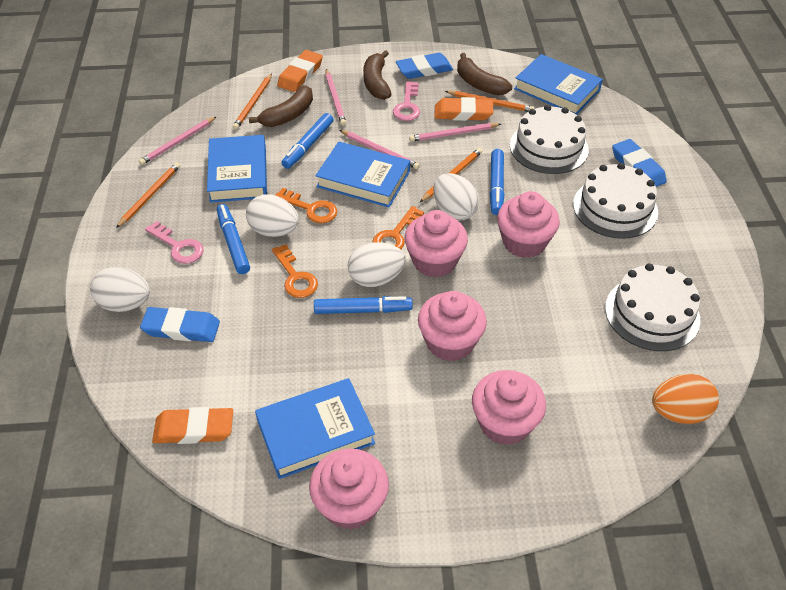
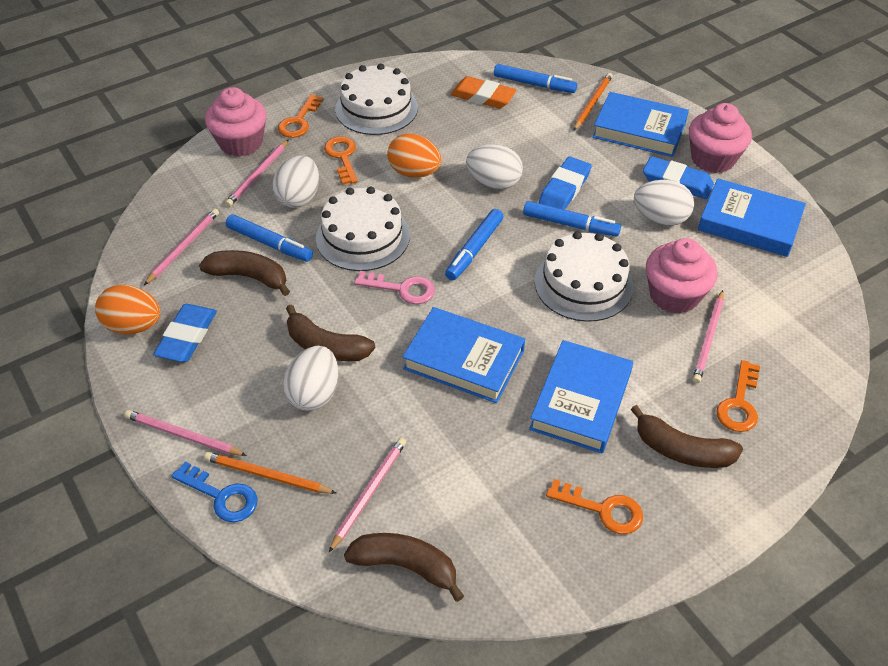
blue key: 0 -> 1
brown banana: 3 -> 4
orange egg: 1 -> 2
orange eraser: 3 -> 1
orange key: 3 -> 4
orange pencil: 4 -> 2
pink cupcake: 5 -> 3
pink key: 2 -> 1
pink pencil: 4 -> 5

